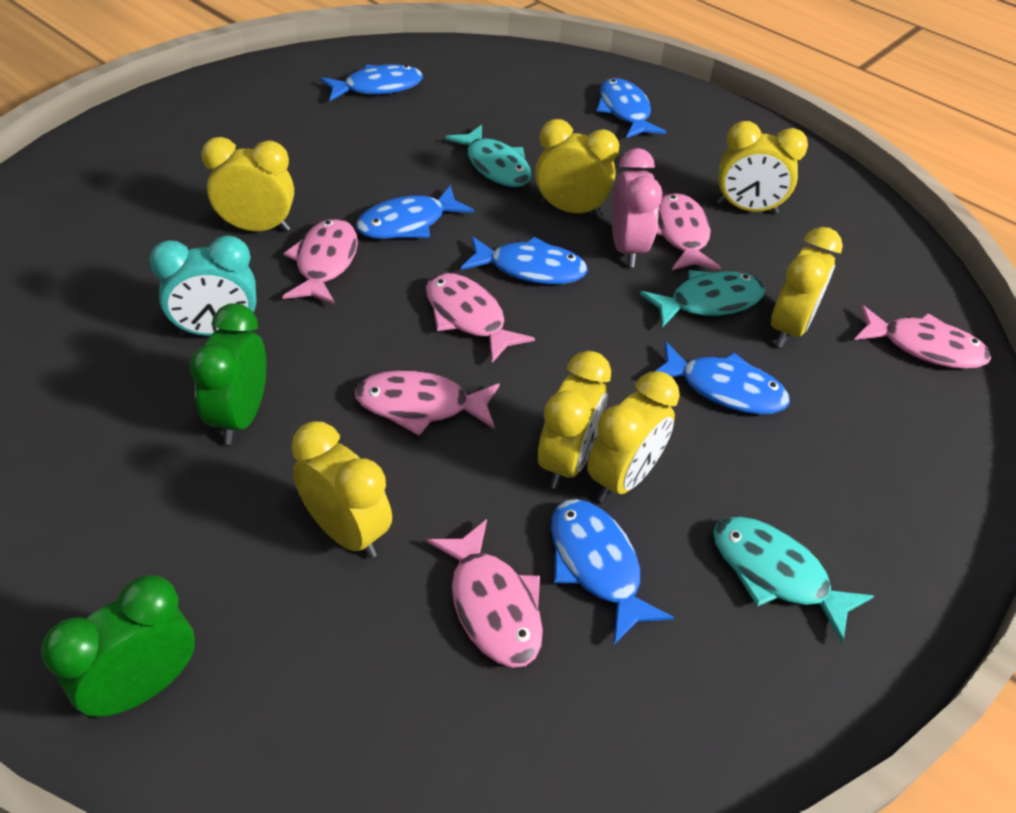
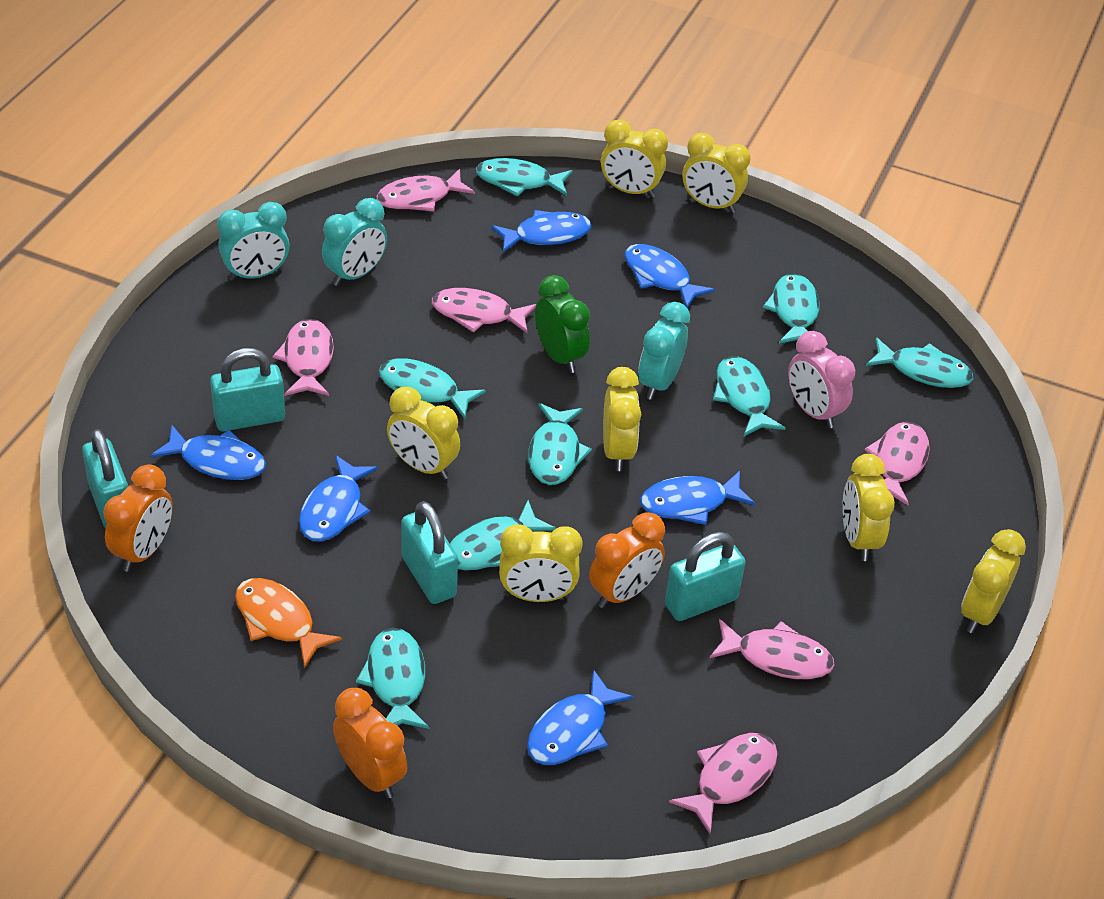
green clock: 2 -> 1
orange clock: 0 -> 3
orange fish: 0 -> 1
turquoise clock: 1 -> 3
turquoise fish: 3 -> 8
turquoise padlock: 0 -> 4

